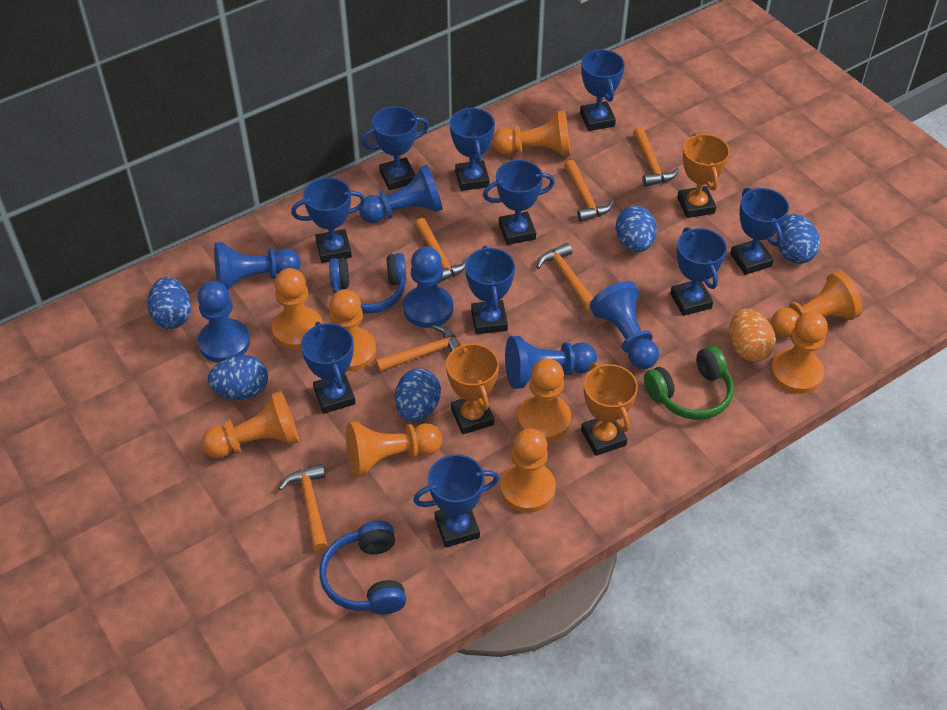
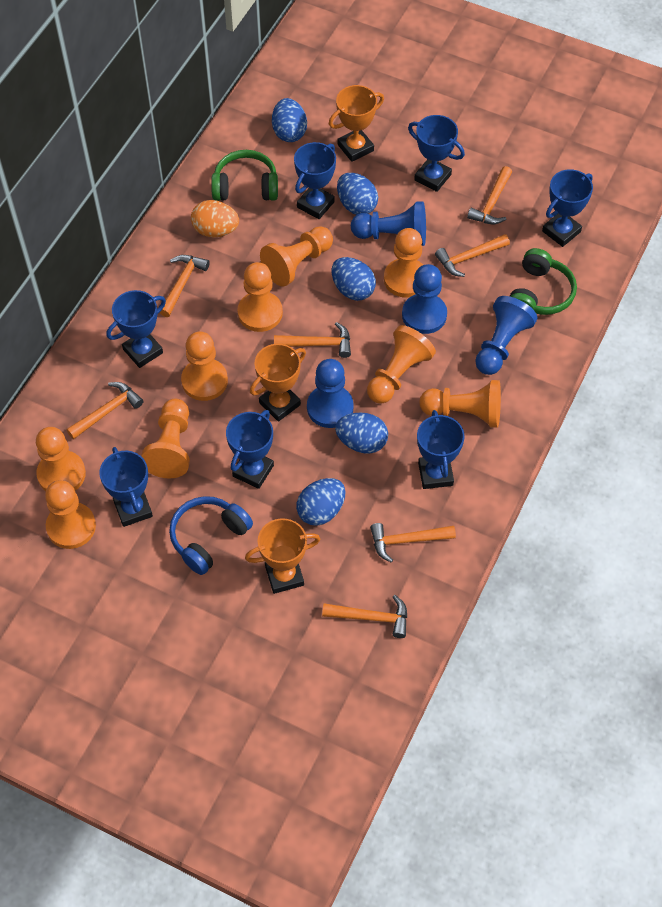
blue headphones: 2 -> 1
blue pawn: 6 -> 4
blue trophy: 10 -> 7
green headphones: 1 -> 2
orange hammer: 6 -> 7

